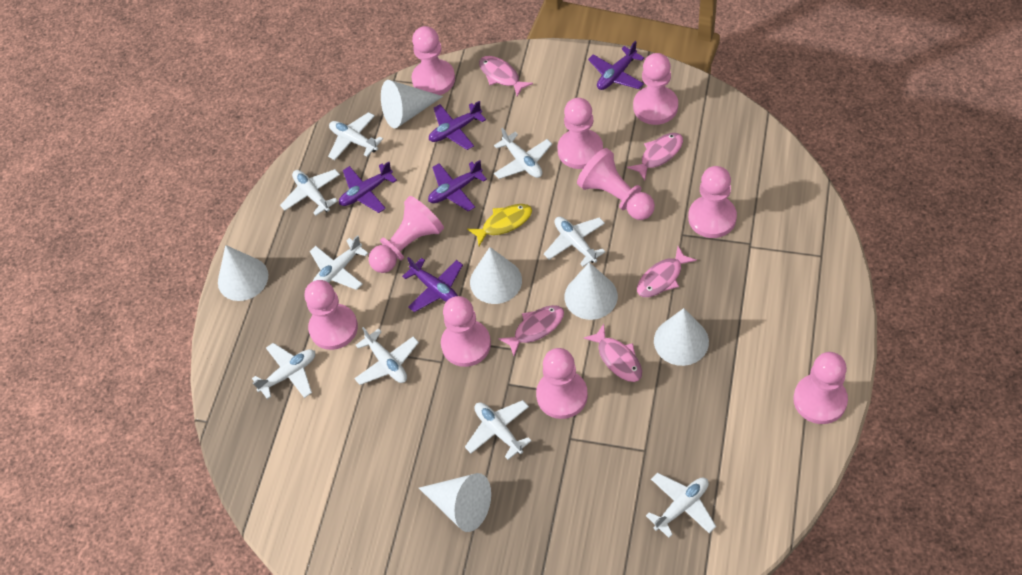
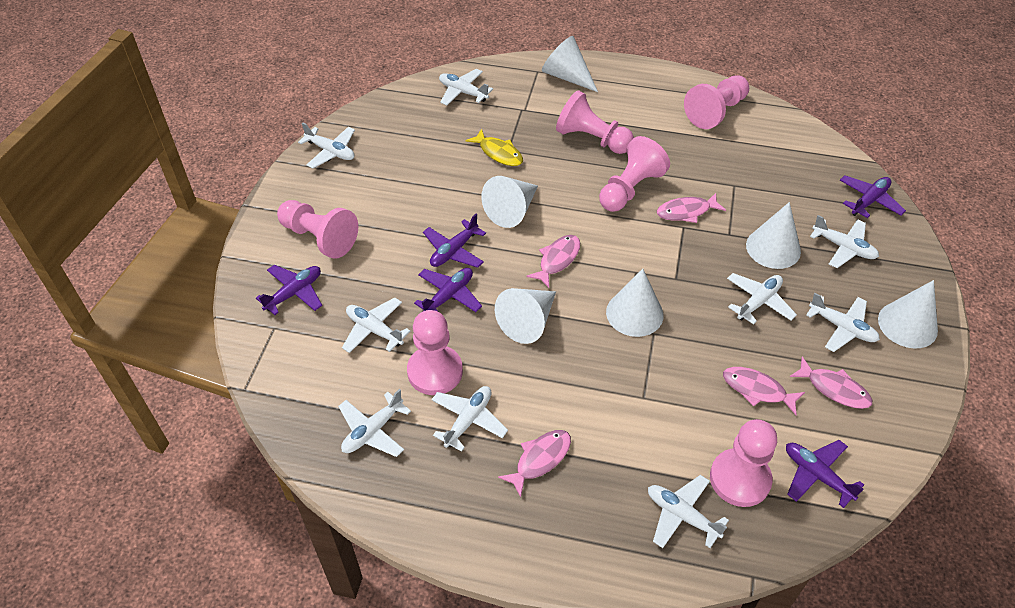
pink pawn: 10 -> 6

